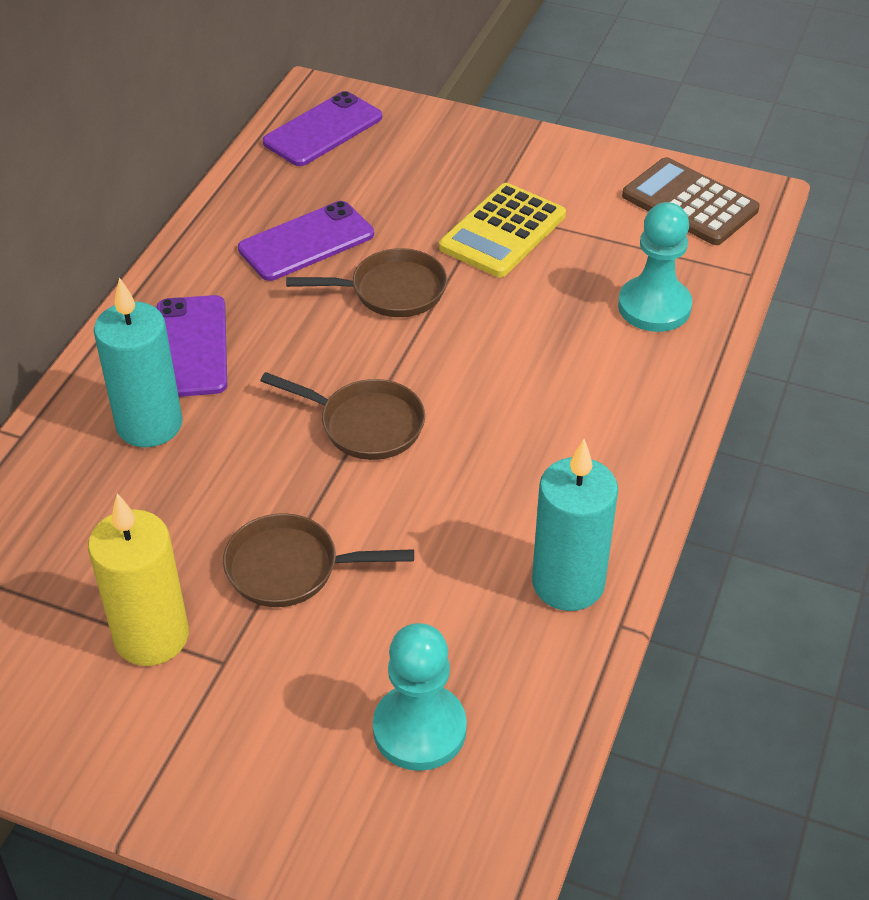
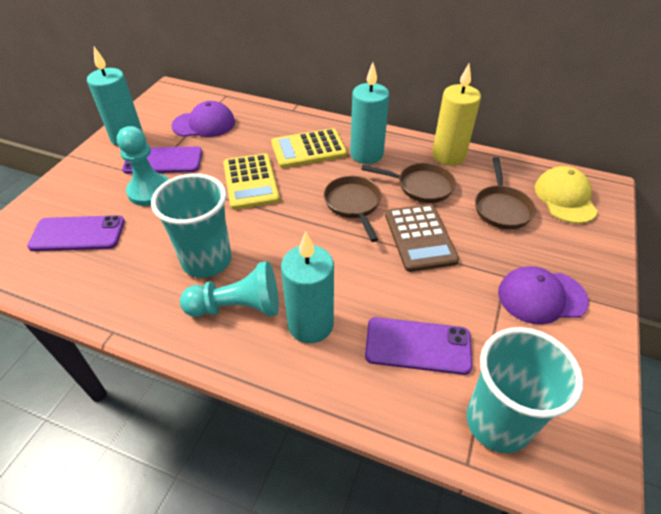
purple cap: 0 -> 2
turquoise candle: 2 -> 3
turquoise cup: 0 -> 2
yellow calculator: 1 -> 2
yellow cap: 0 -> 1

